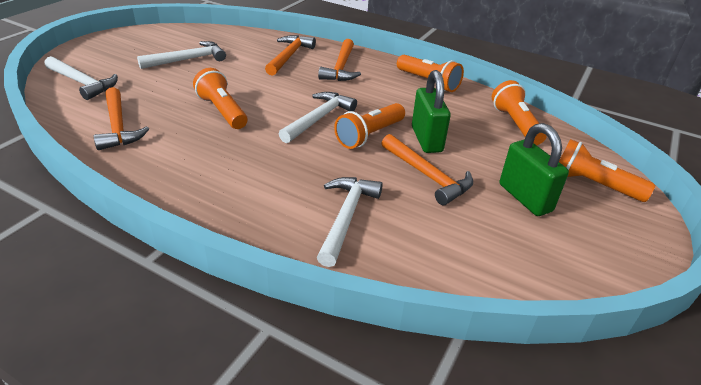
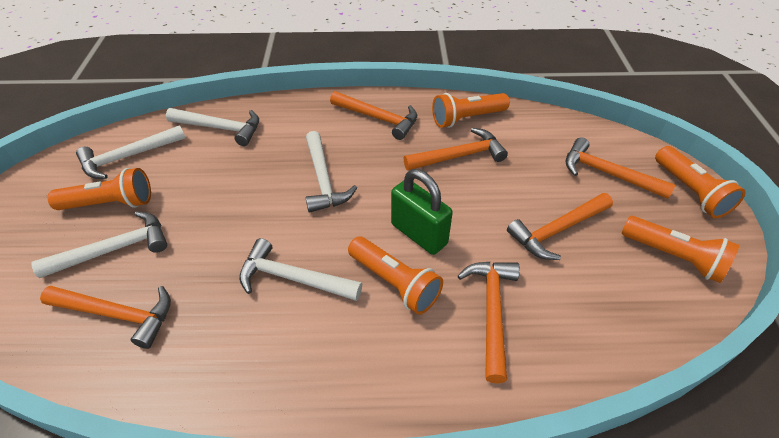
green padlock: 2 -> 1
orange hammer: 4 -> 6
white hammer: 4 -> 5

